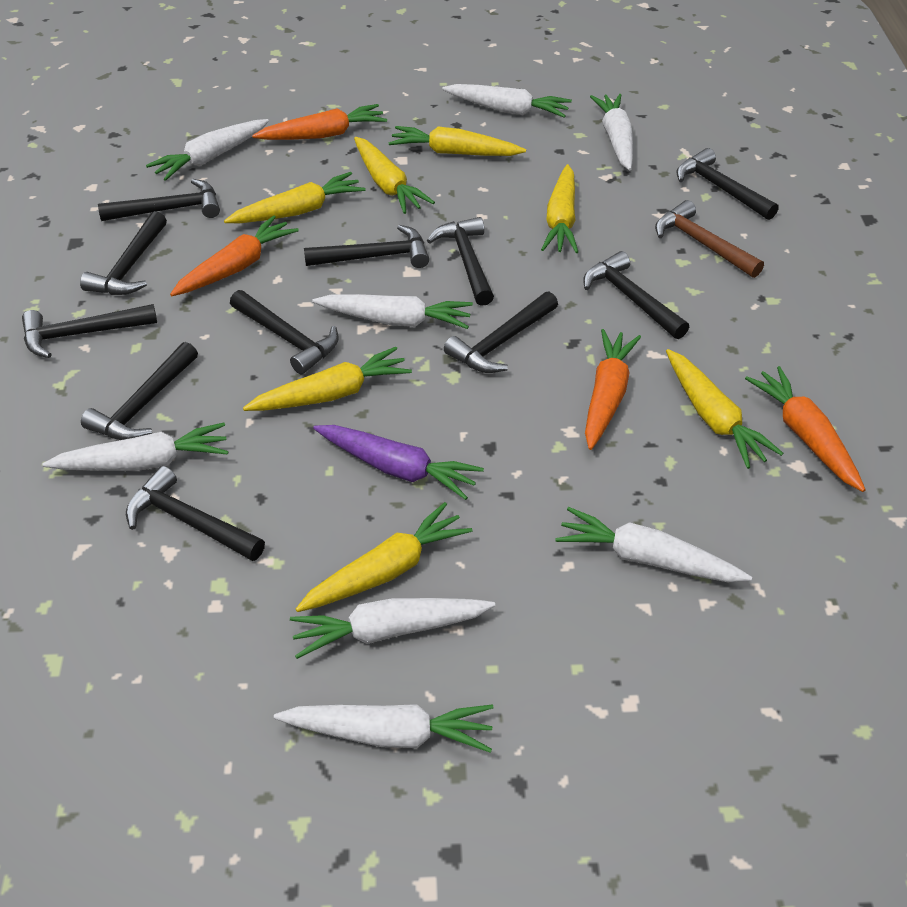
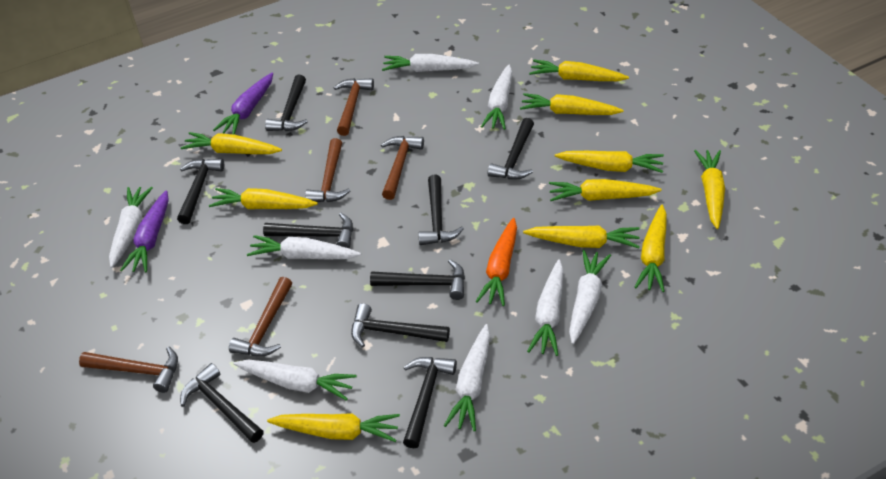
black hammer: 11 -> 9
brown hammer: 1 -> 5
orange carrot: 4 -> 1
purple carrot: 1 -> 2
yellow carrot: 7 -> 10

